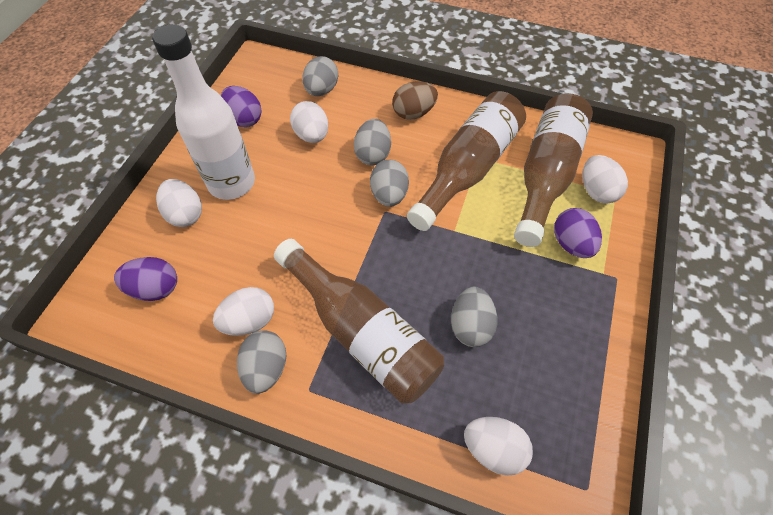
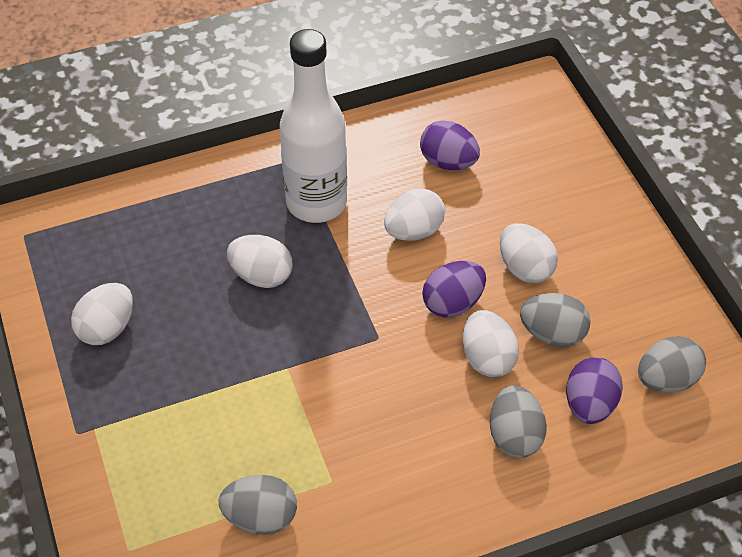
brown bottle: 3 -> 0
brown egg: 1 -> 0
grey egg: 5 -> 4

